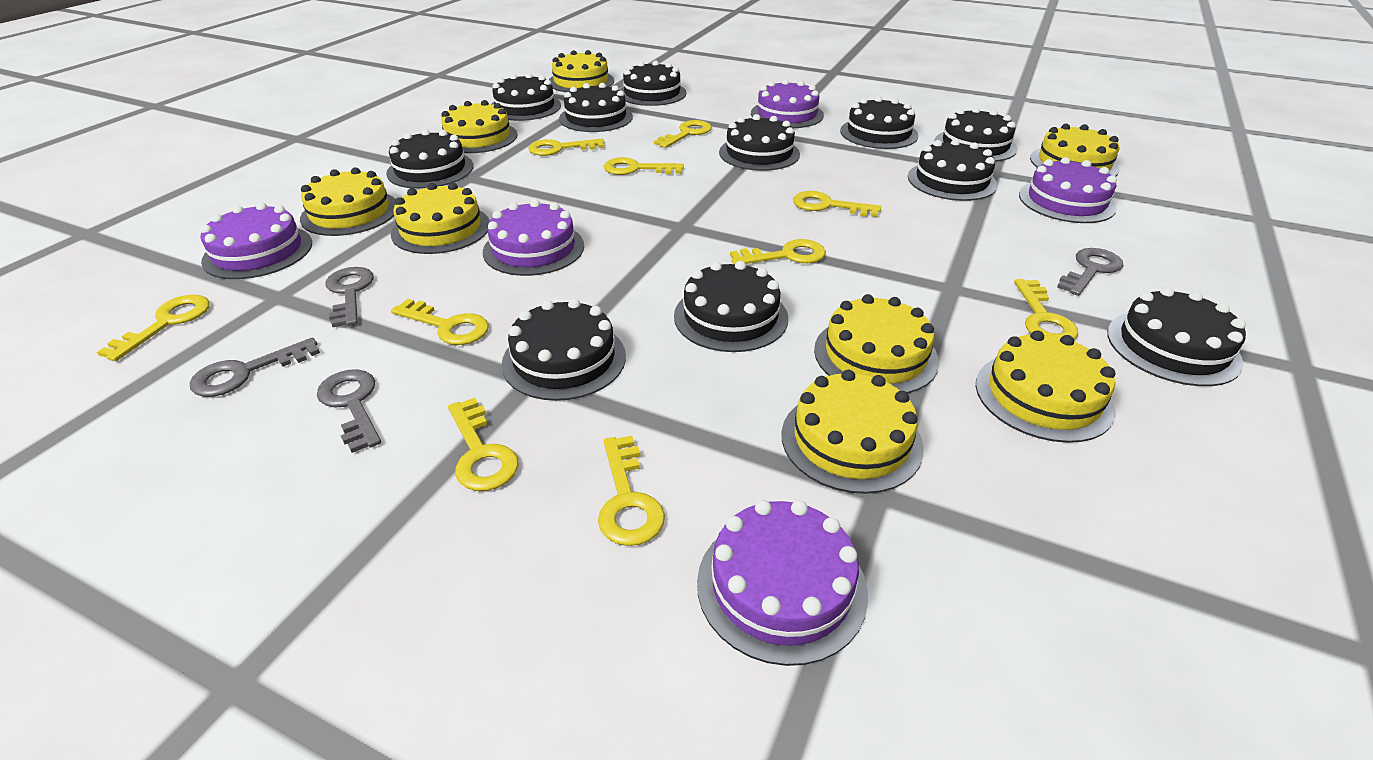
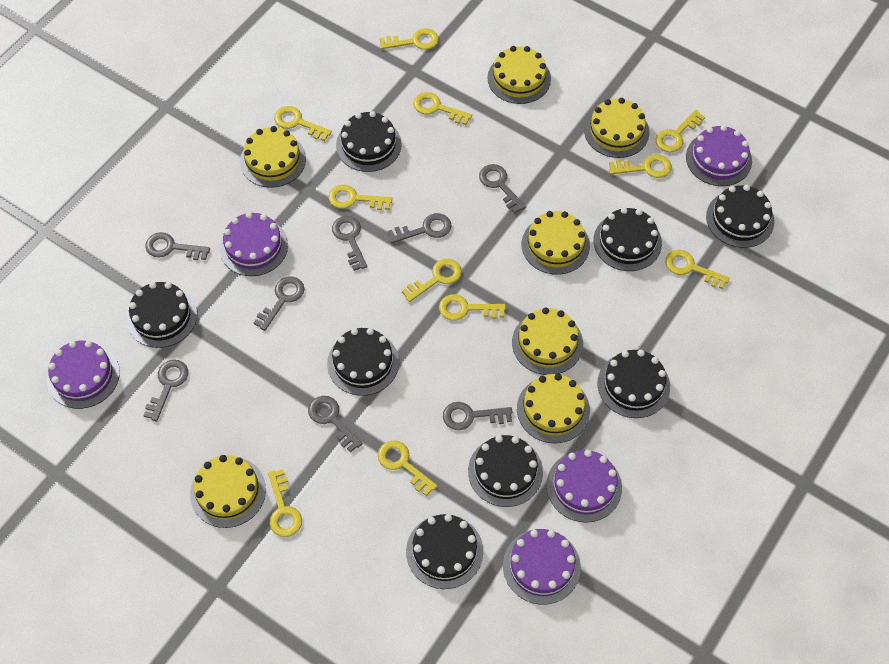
black cake: 11 -> 8
grey key: 4 -> 8
yellow cake: 8 -> 7
yellow key: 10 -> 11

